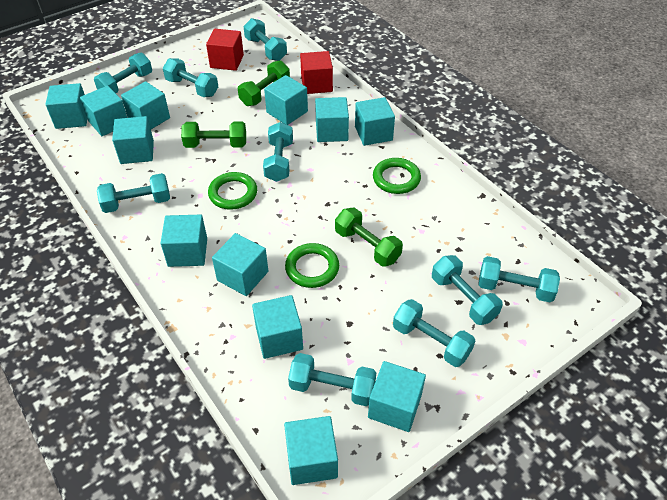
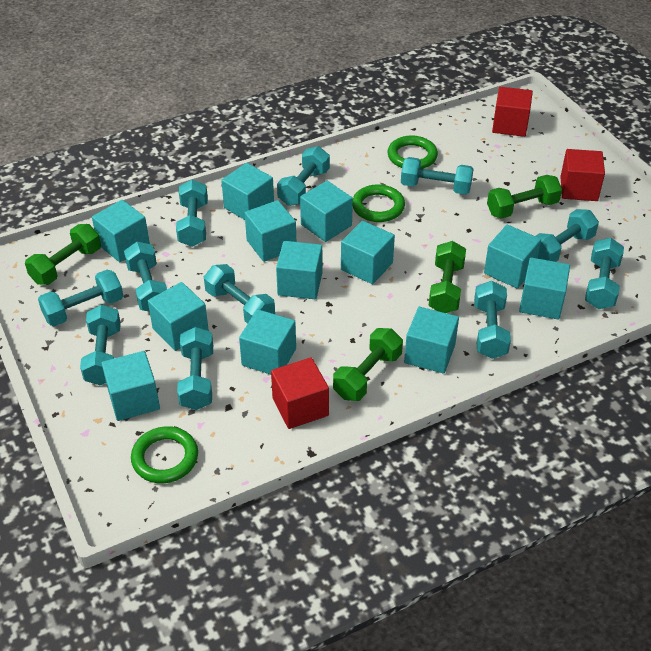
green dumbbell: 3 -> 4
red cube: 2 -> 3
turquoise dumbbell: 9 -> 11

